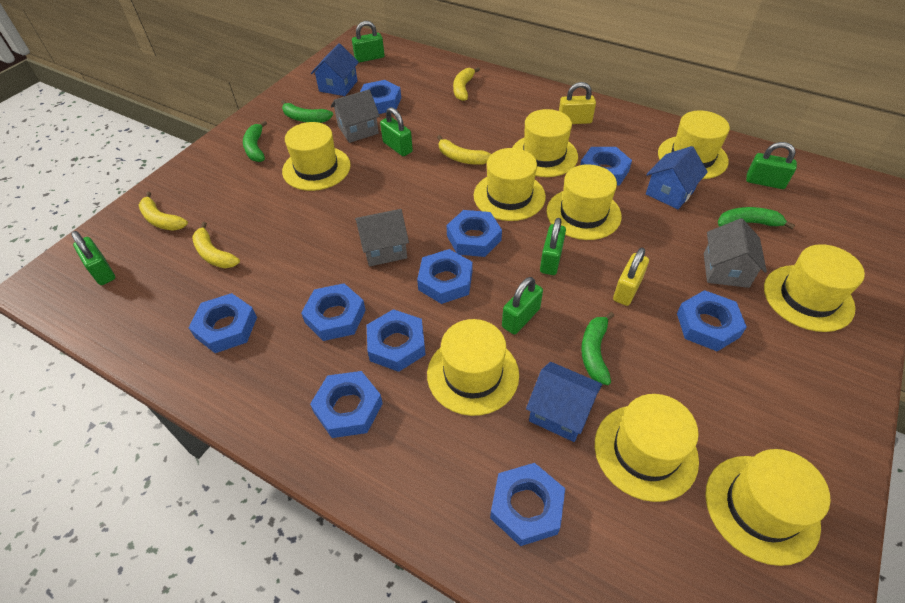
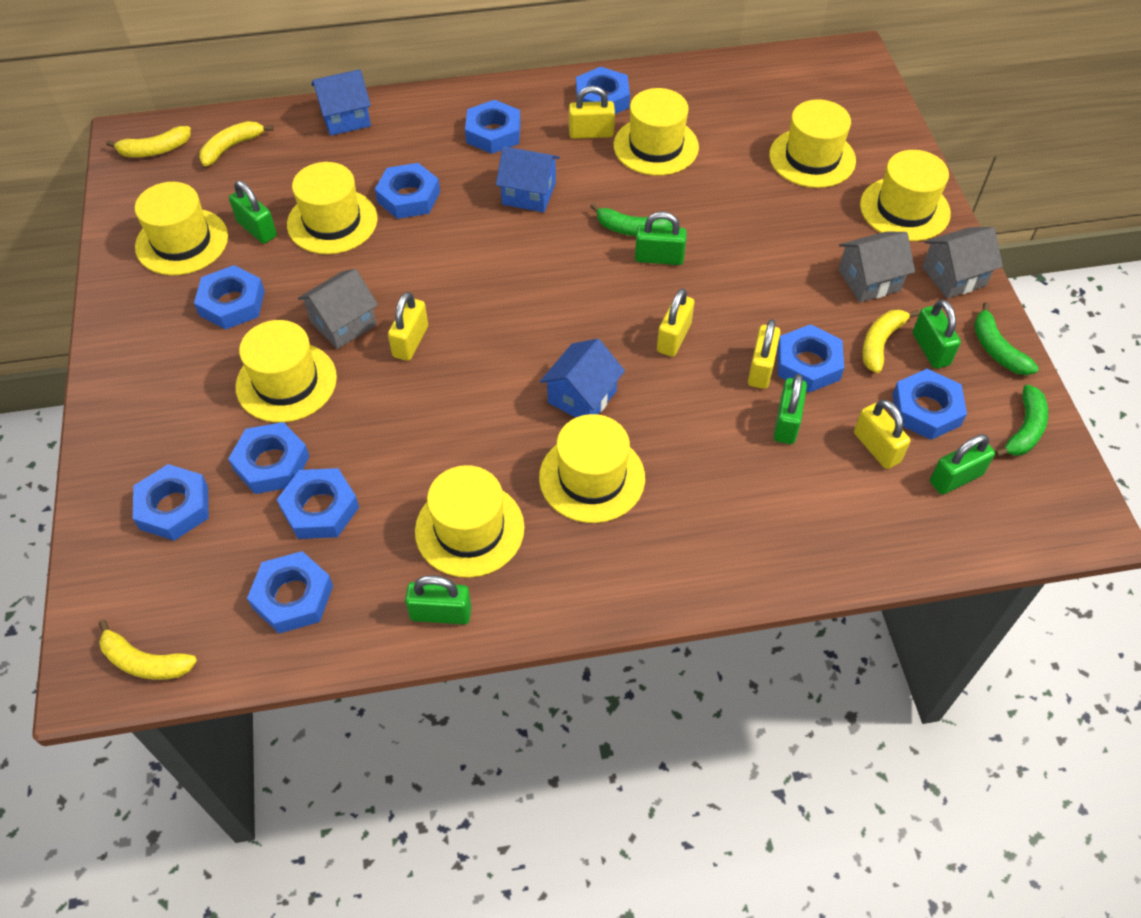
green banana: 4 -> 3
yellow hat: 9 -> 8
yellow padlock: 2 -> 5

